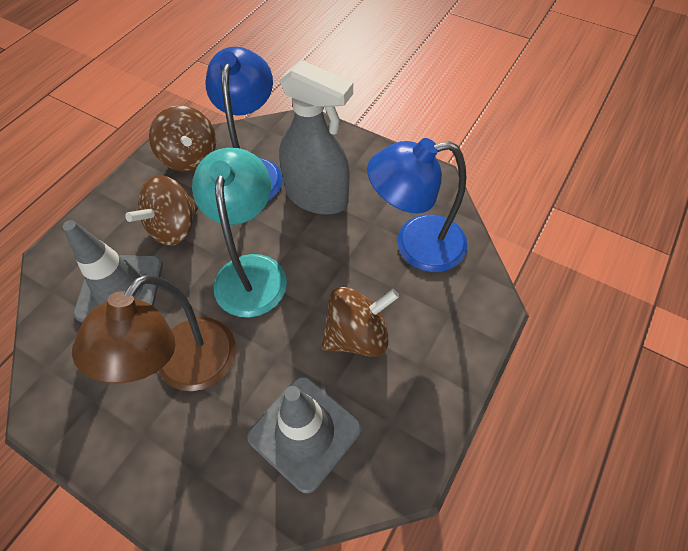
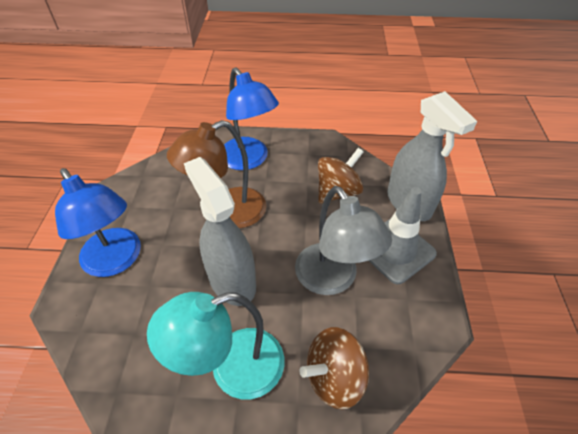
brown spinning top: 3 -> 2
grey lamp: 0 -> 1
grey spray bottle: 1 -> 2
grey traffic cone: 2 -> 1

